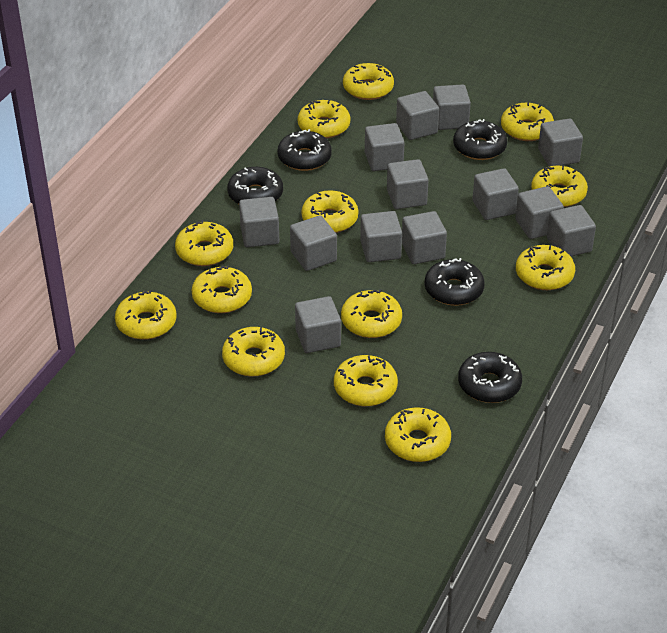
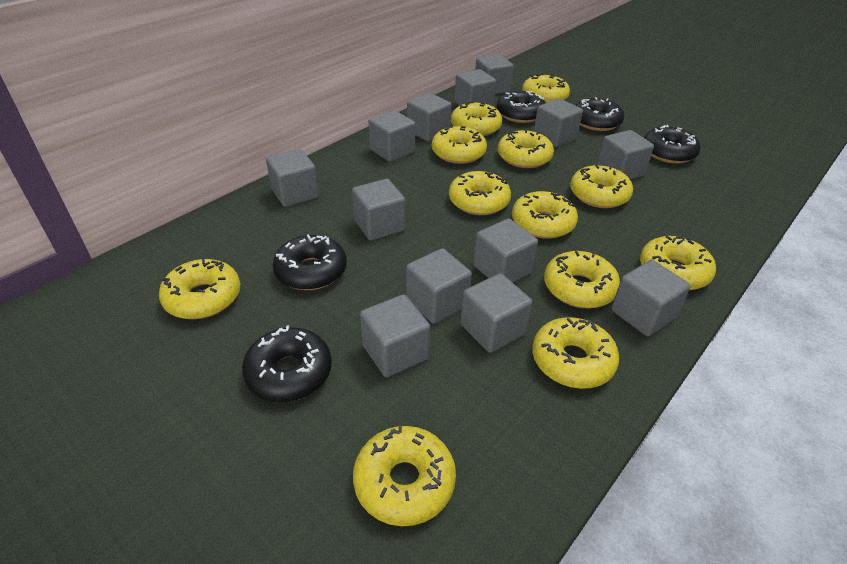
yellow donut: 13 -> 12

